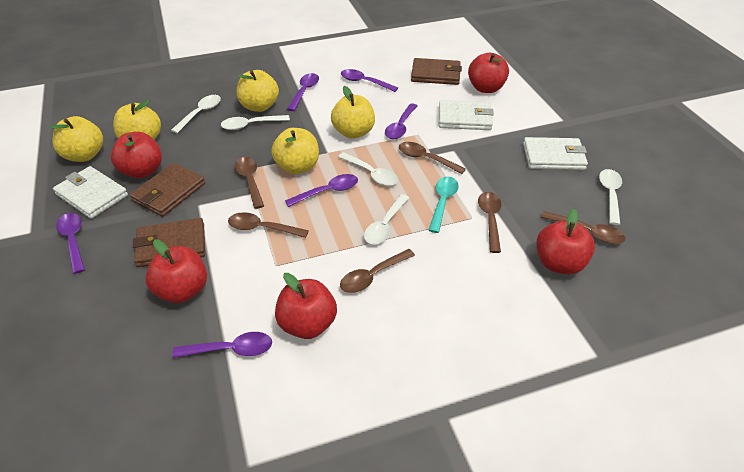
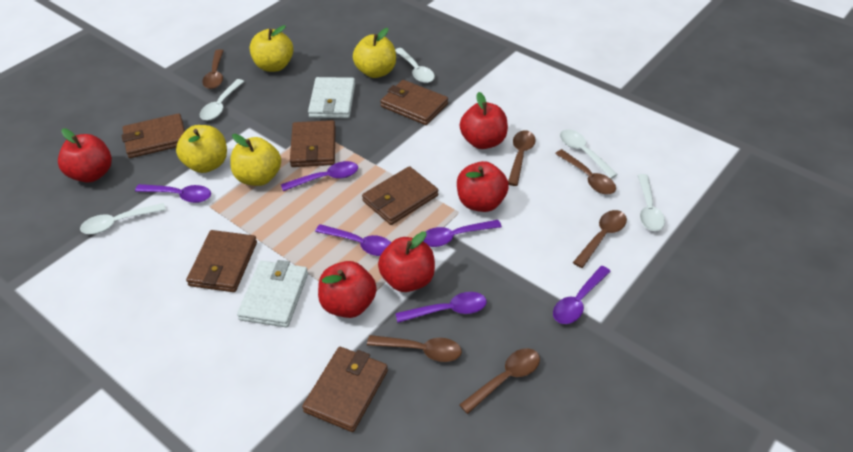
brown wallet: 3 -> 6
turquoise spoon: 1 -> 0
white wallet: 3 -> 2
yellow apple: 5 -> 4

